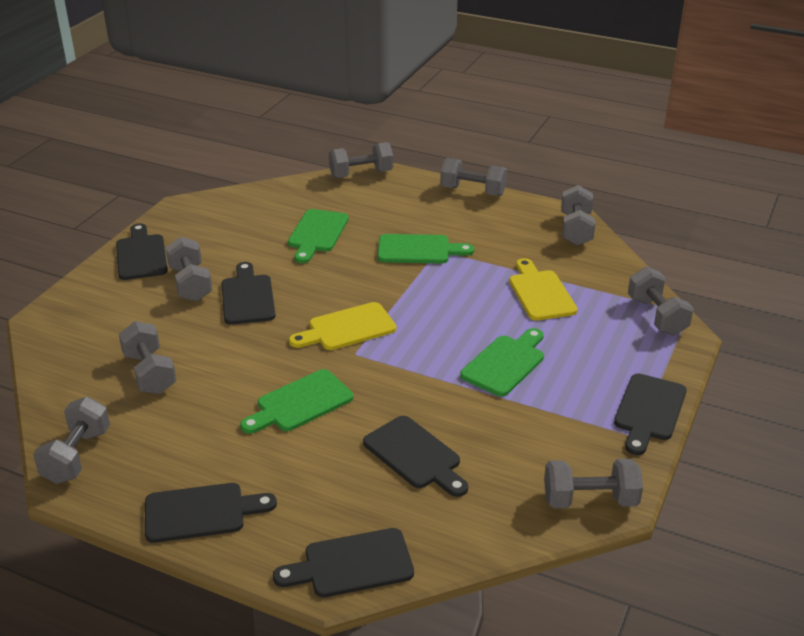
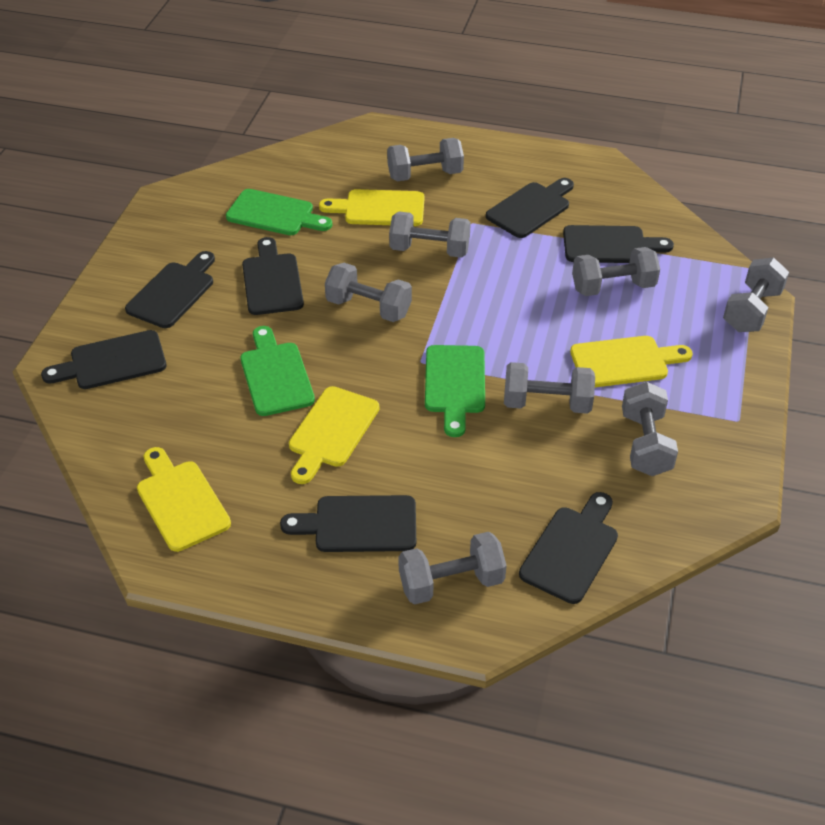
black cutting board: 6 -> 7
green cutting board: 4 -> 3
yellow cutting board: 2 -> 4

